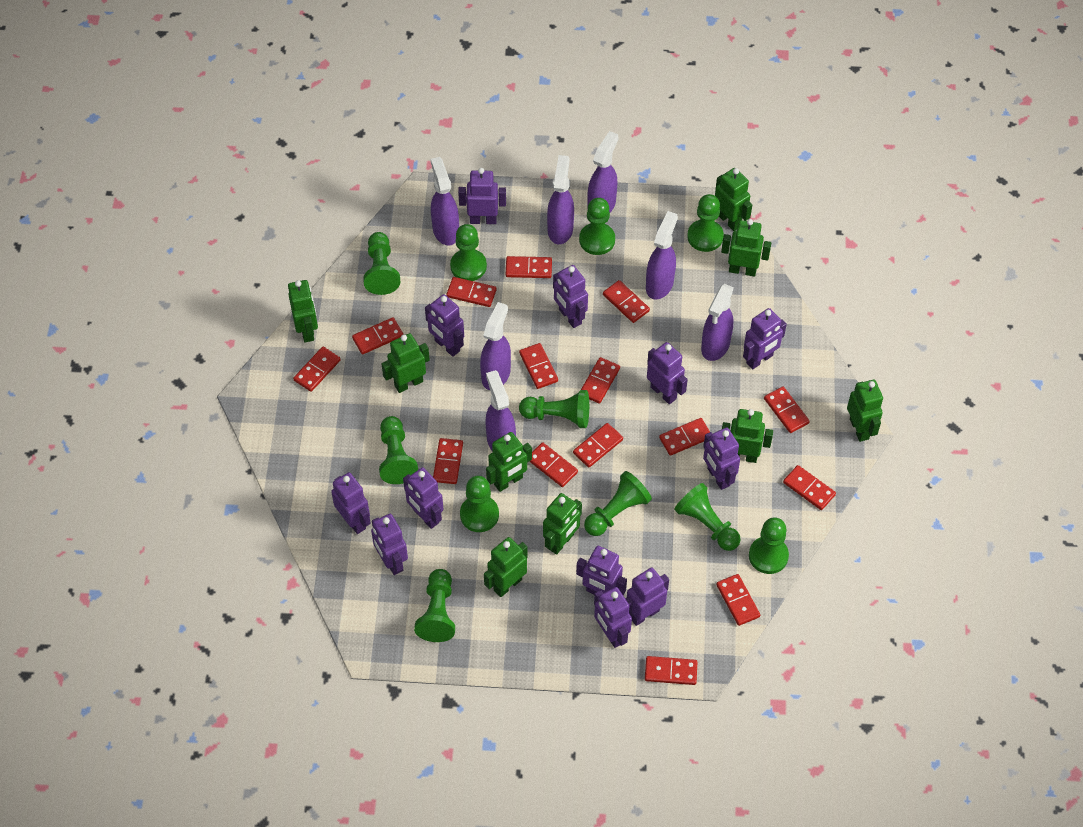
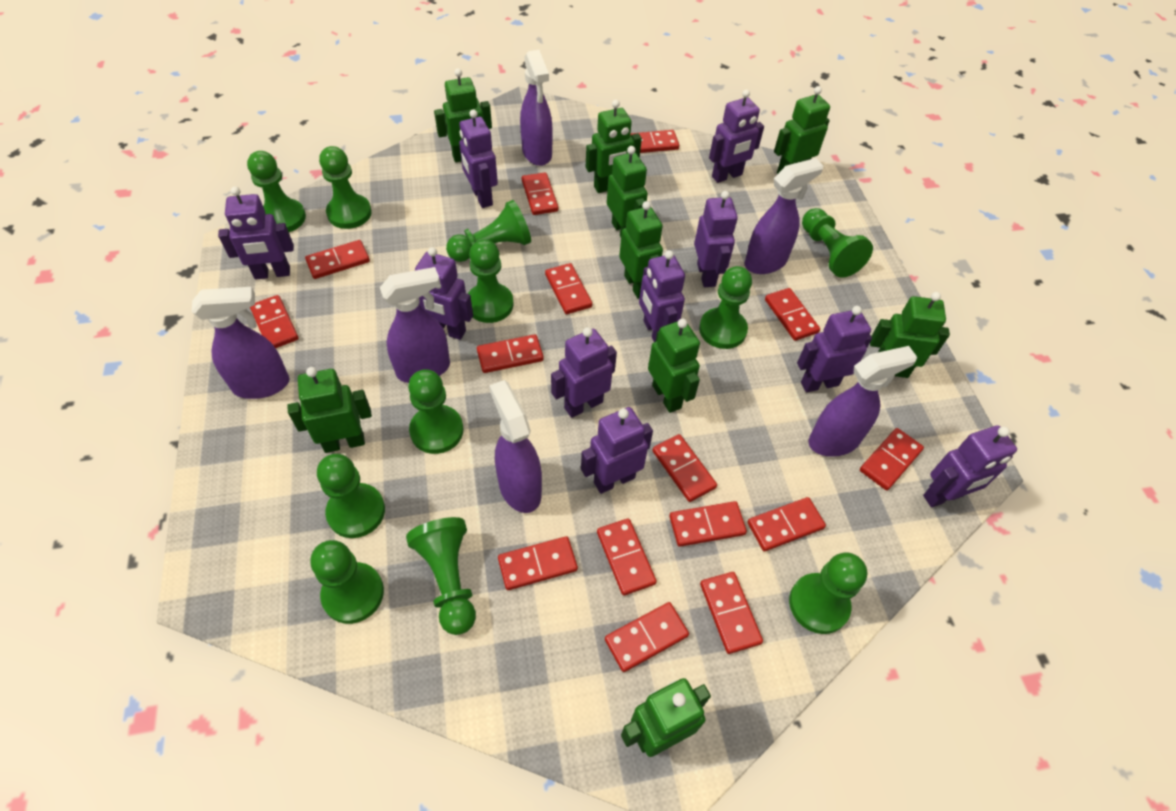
purple robot: 12 -> 10
purple spray bottle: 7 -> 6

